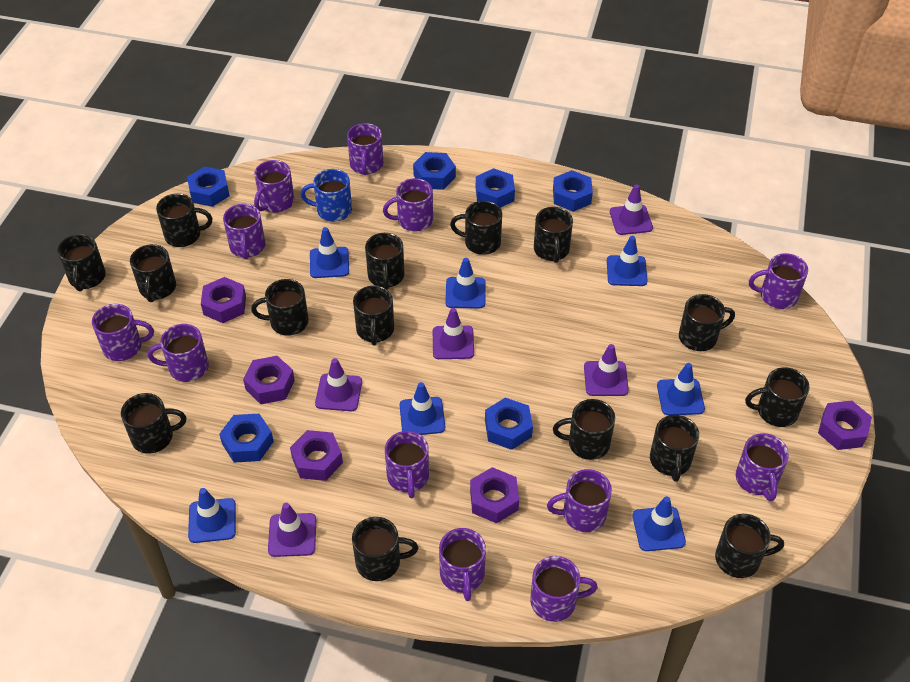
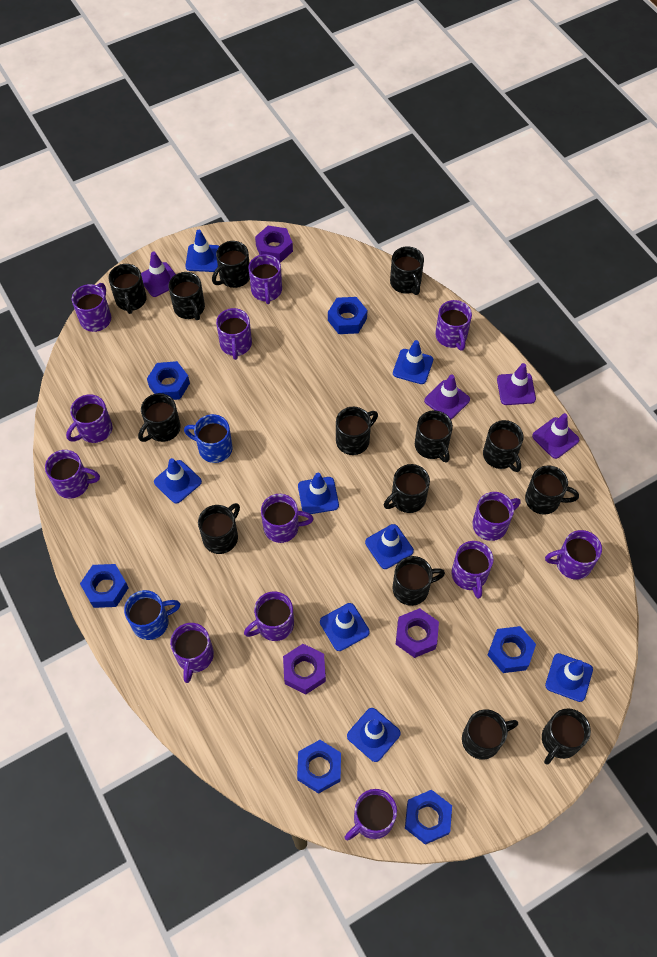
black mug: 15 -> 14
blue mug: 1 -> 2
blue traffic cone: 7 -> 8
purple mug: 12 -> 13
purple nut: 5 -> 3
purple traffic cone: 5 -> 4

